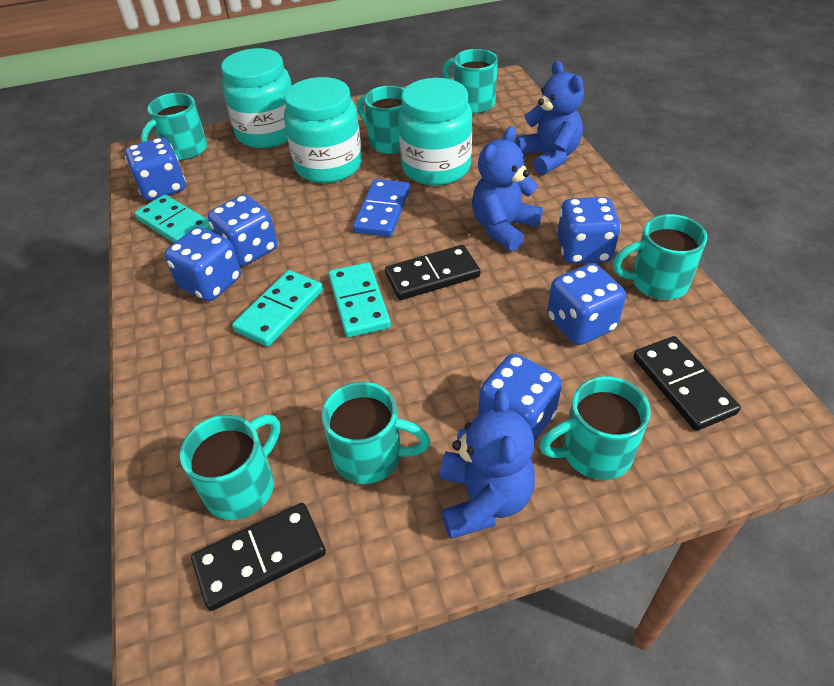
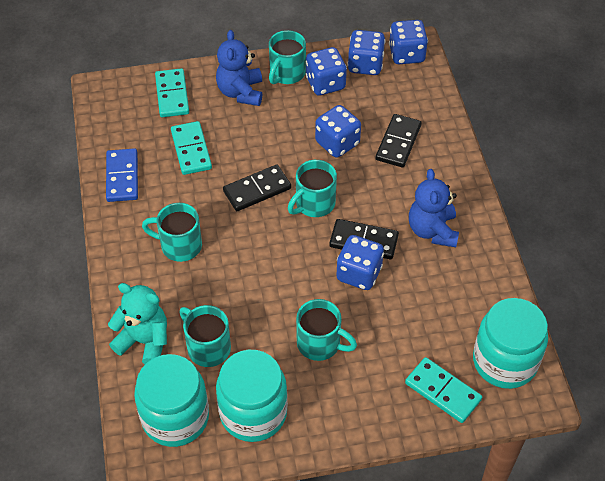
blue dice: 6 -> 5
blue teddy bear: 3 -> 2
turquoise mug: 7 -> 5
turquoise teddy bear: 0 -> 1

